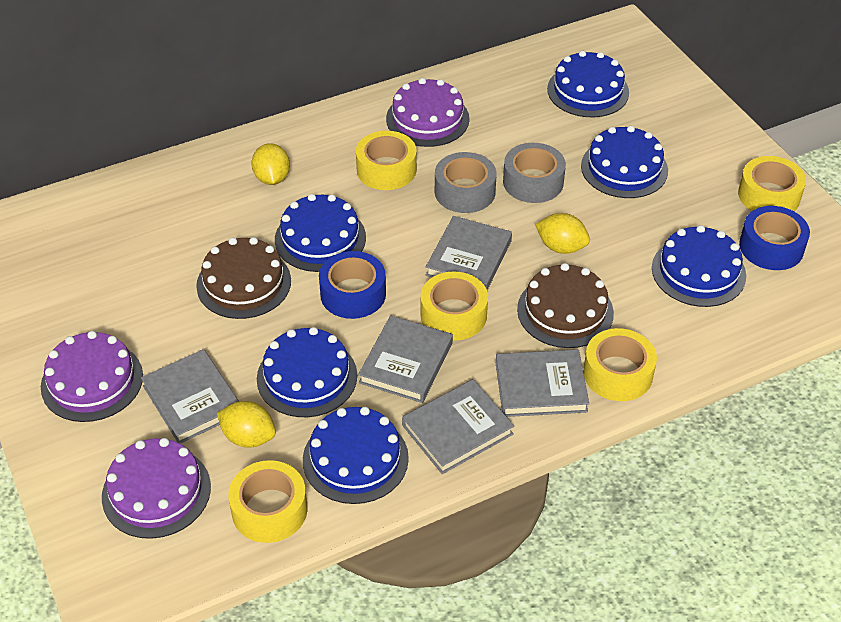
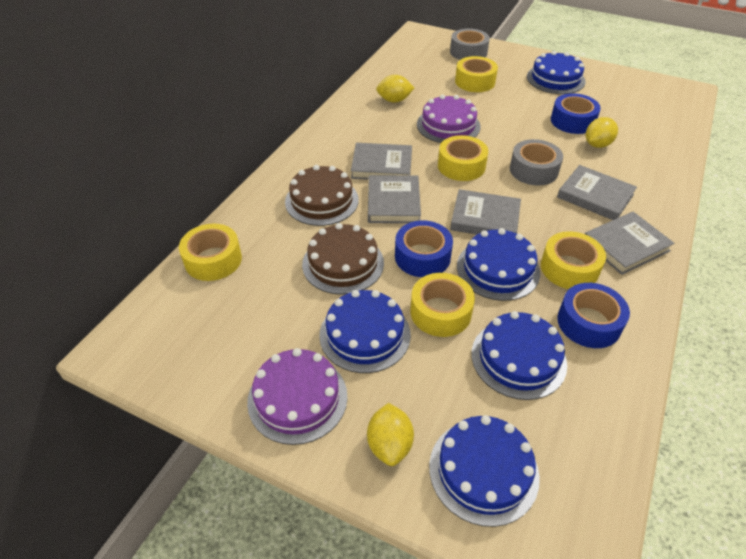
blue cake: 6 -> 5
blue tape: 2 -> 3
purple cake: 3 -> 2

